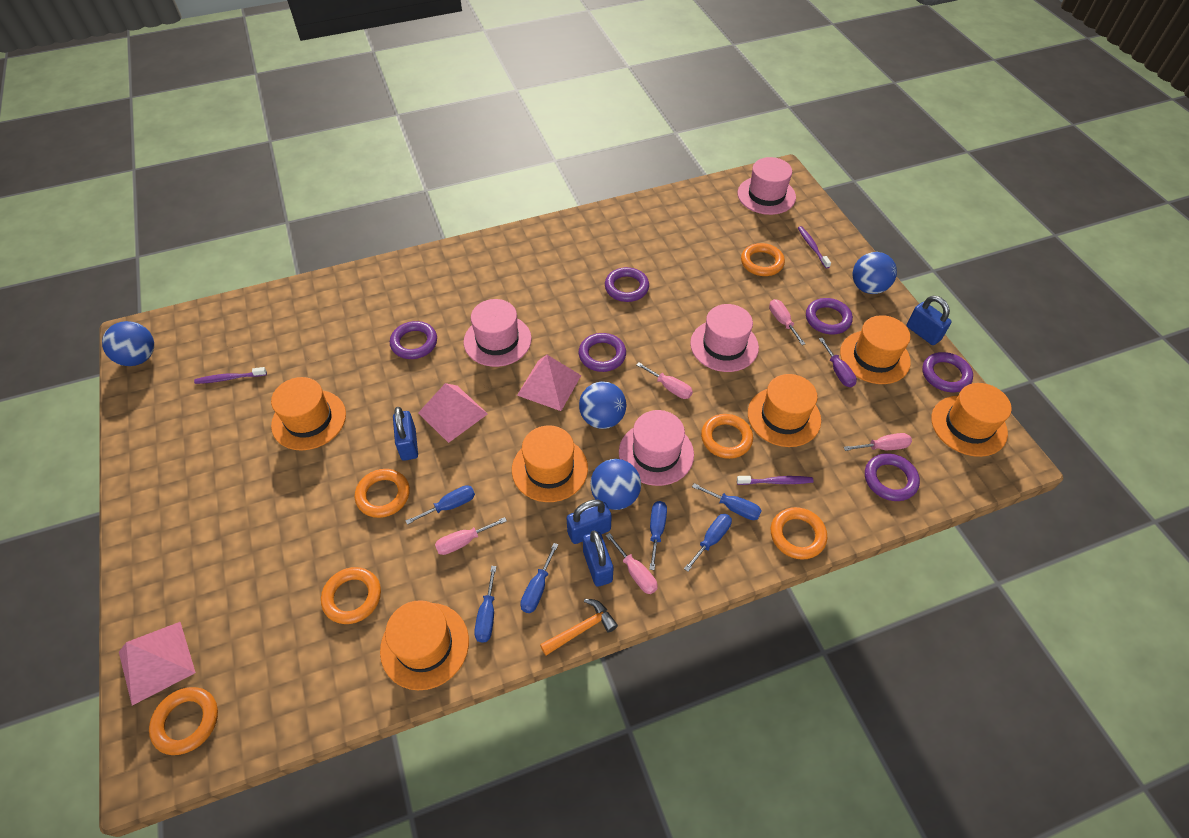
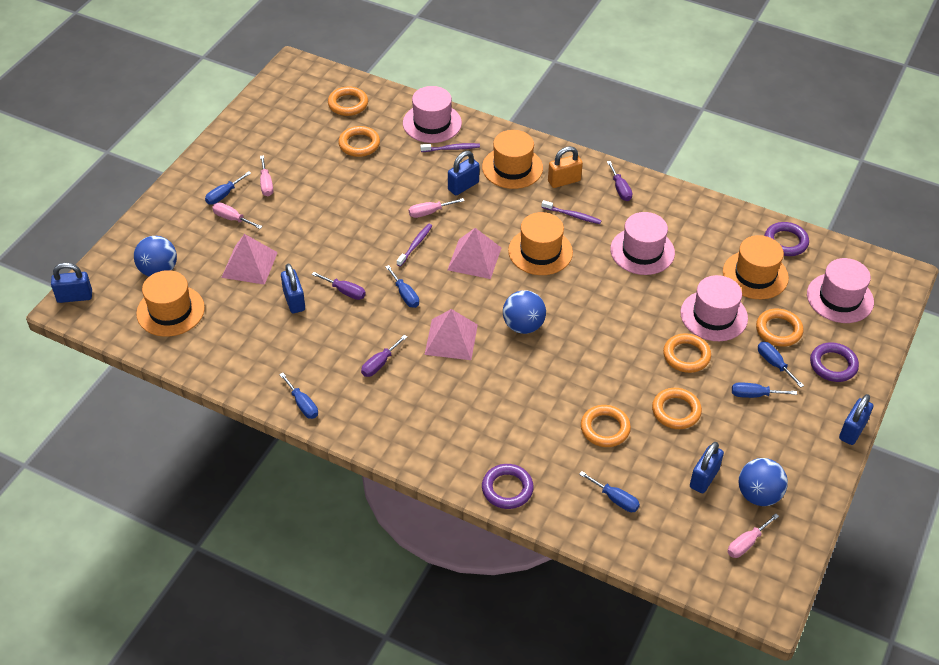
blue ball: 4 -> 3
blue padlock: 4 -> 5
orange hammer: 1 -> 0
orange hat: 6 -> 4
orange padlock: 0 -> 1
pink screwdriver: 5 -> 4
purple ring: 6 -> 3
purple screwdriver: 1 -> 3

